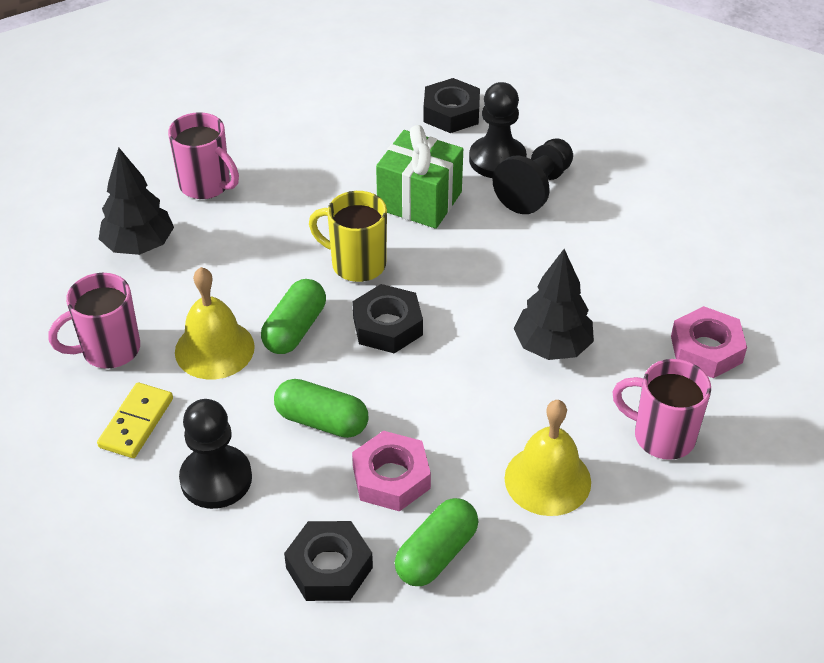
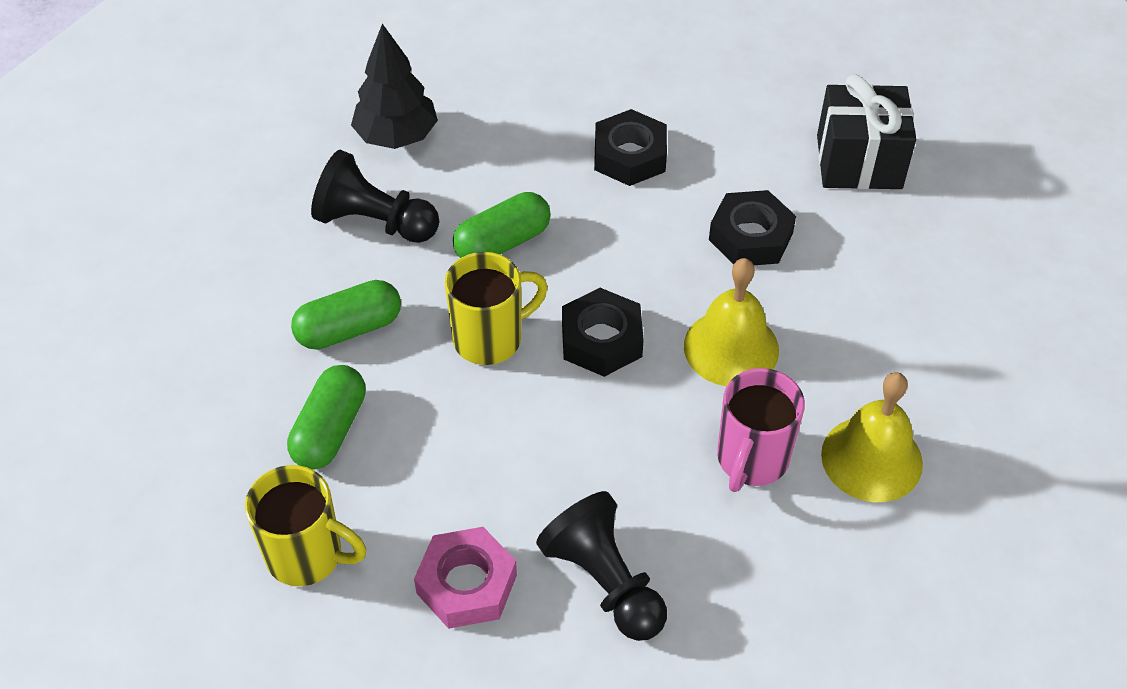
black gift: 0 -> 1
black pawn: 3 -> 2
black tree: 2 -> 1
green gift: 1 -> 0
pink mug: 3 -> 1
pink nut: 2 -> 1
yellow domino: 1 -> 0
yellow mug: 1 -> 2

